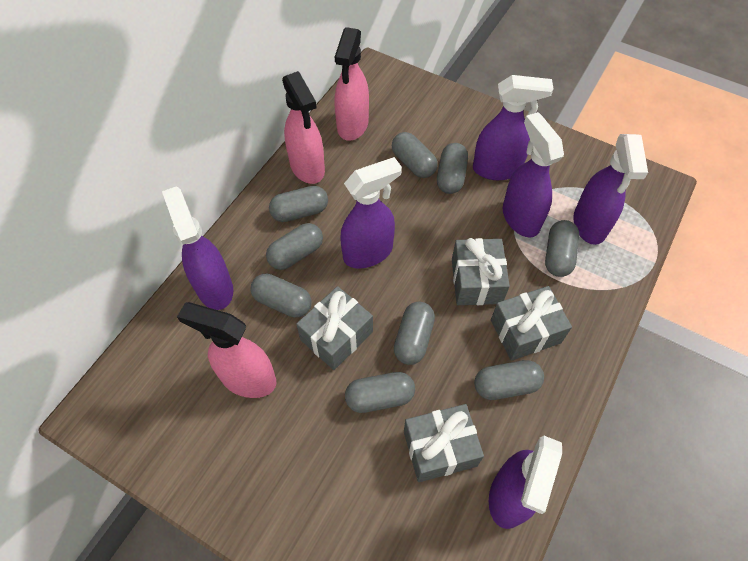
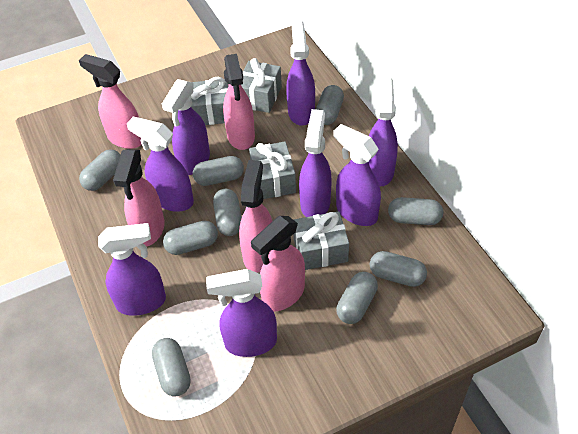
pink spray bottle: 3 -> 5
purple spray bottle: 6 -> 8

